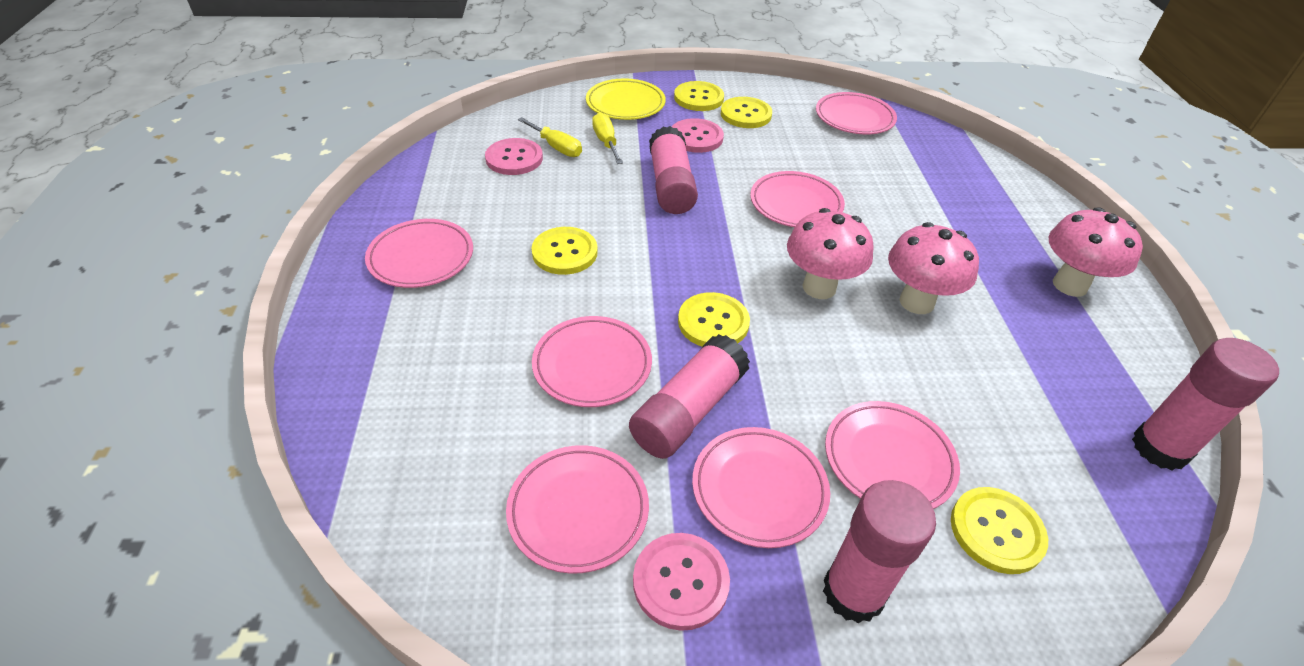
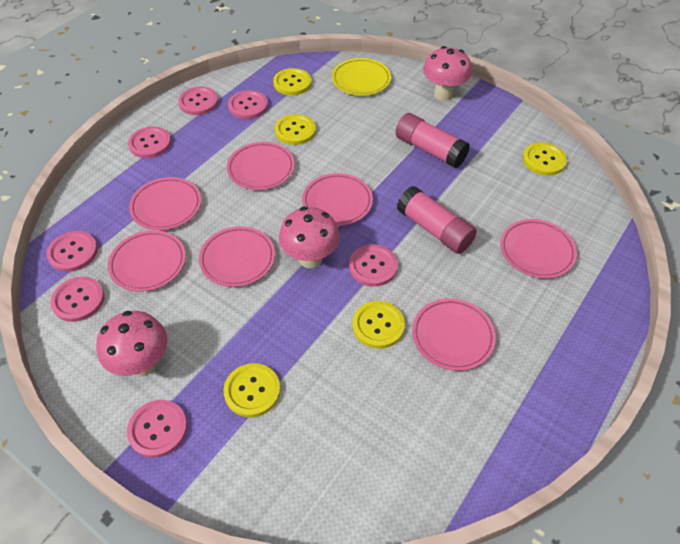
pink button: 3 -> 7
pink glue stick: 4 -> 2
yellow screwdriver: 2 -> 0

